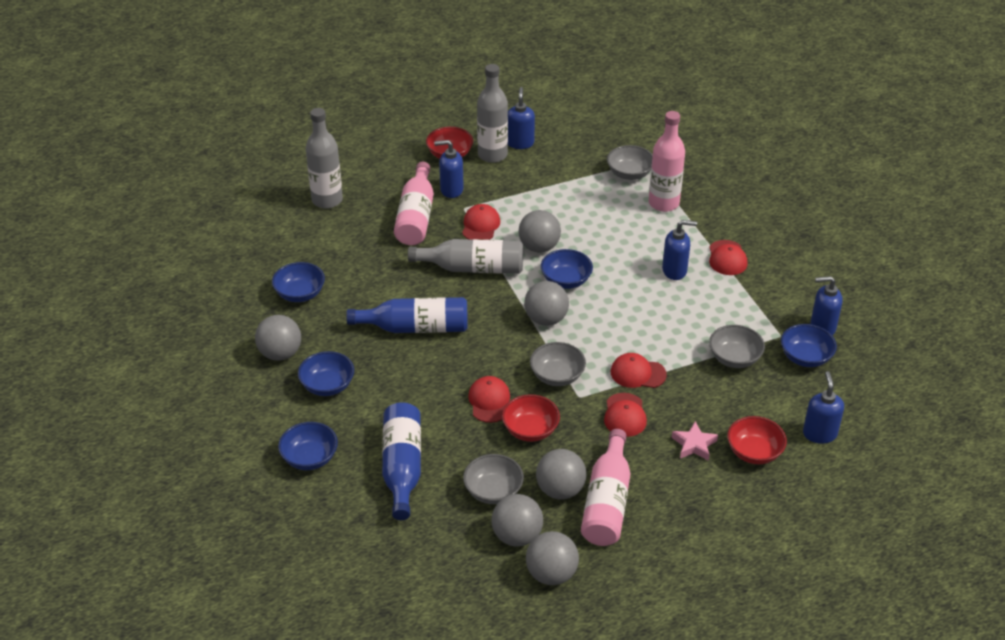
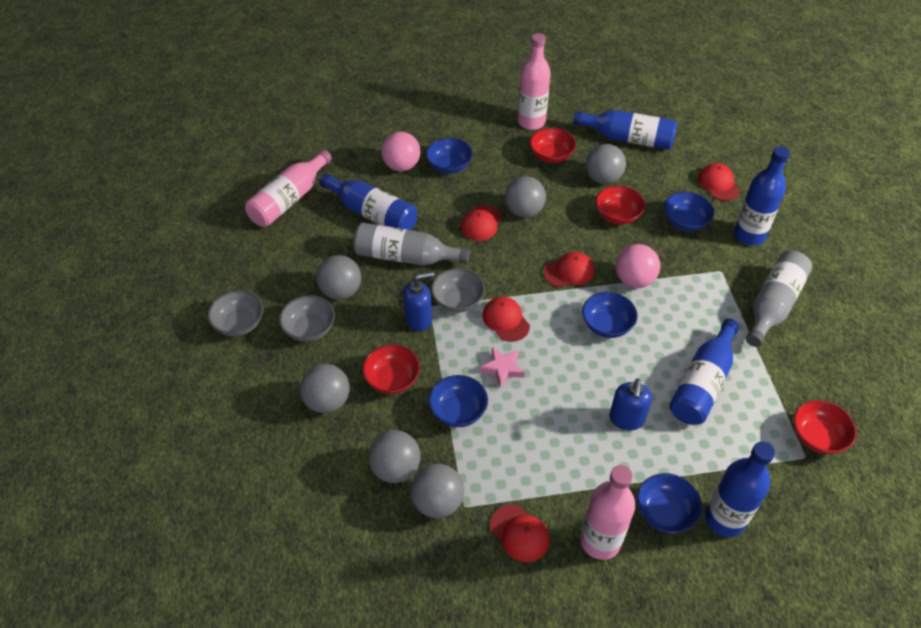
blue bottle: 2 -> 5
blue soap dispenser: 5 -> 2
grey bottle: 3 -> 2
grey bowl: 4 -> 3
pink ball: 0 -> 2
red bowl: 3 -> 4

